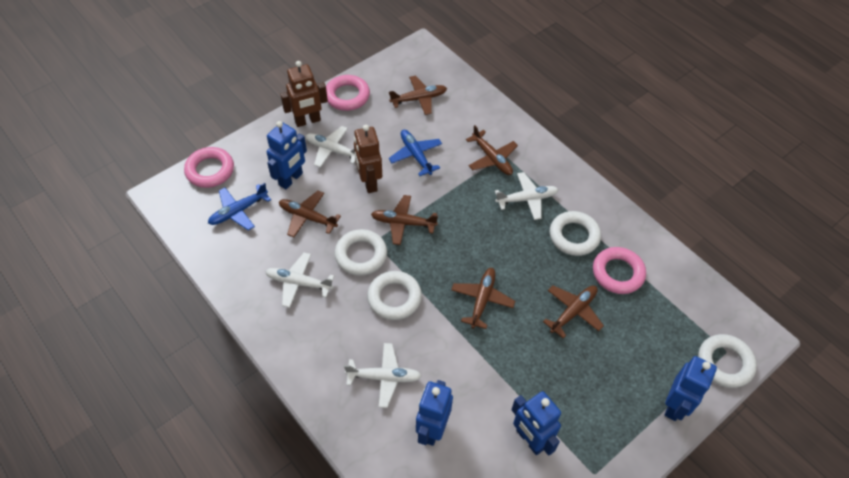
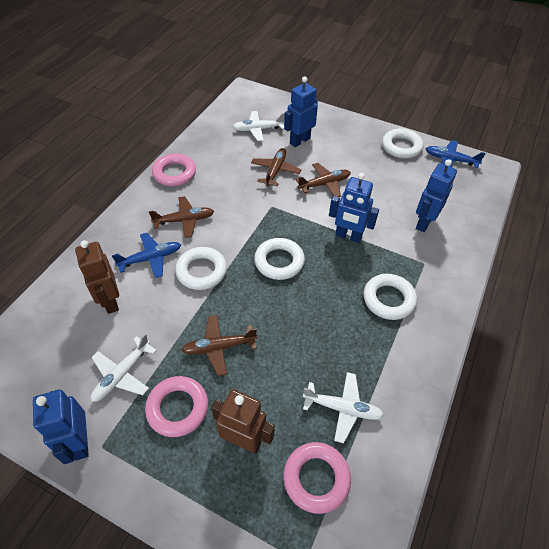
brown plane: 6 -> 4
white plane: 4 -> 3

